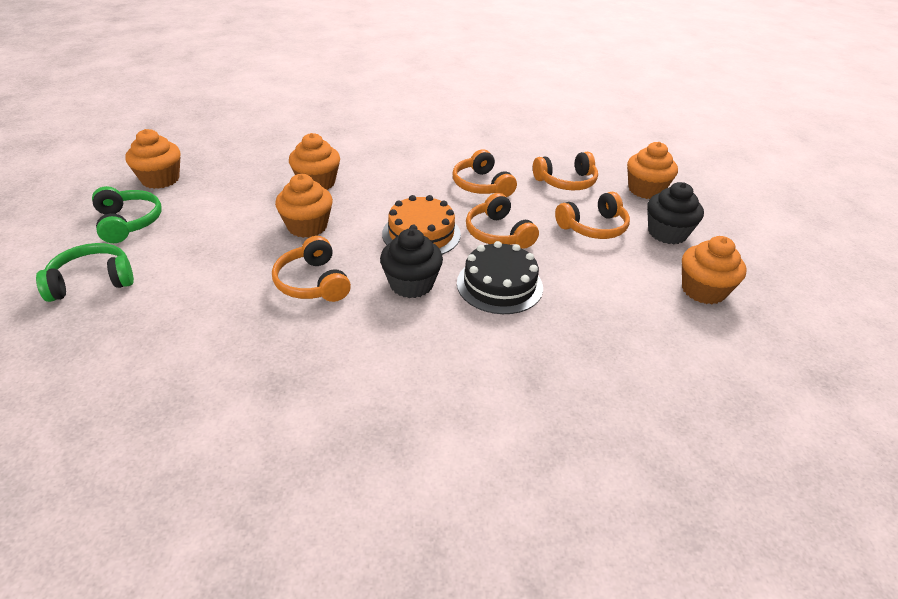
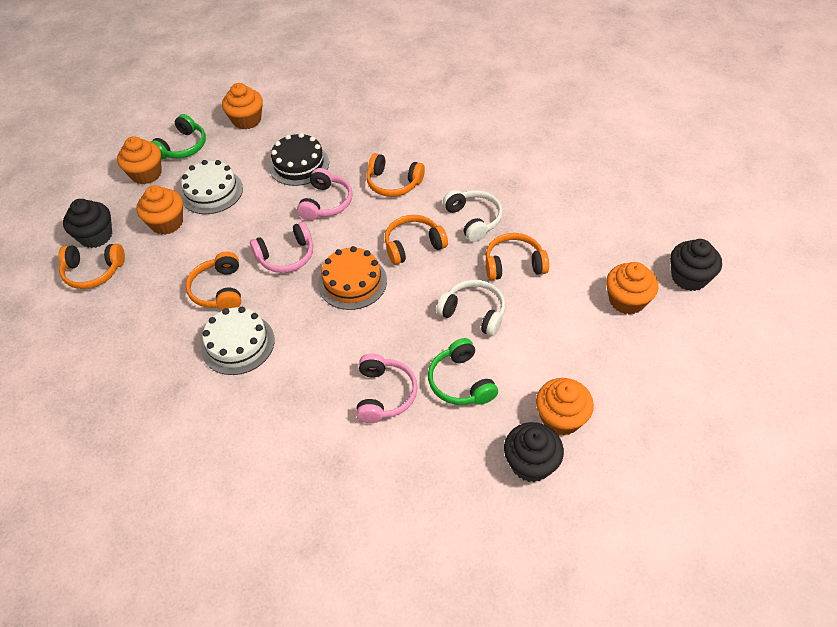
black cupcake: 2 -> 3
pink headphones: 0 -> 3
white cake: 0 -> 2
white headphones: 0 -> 2

